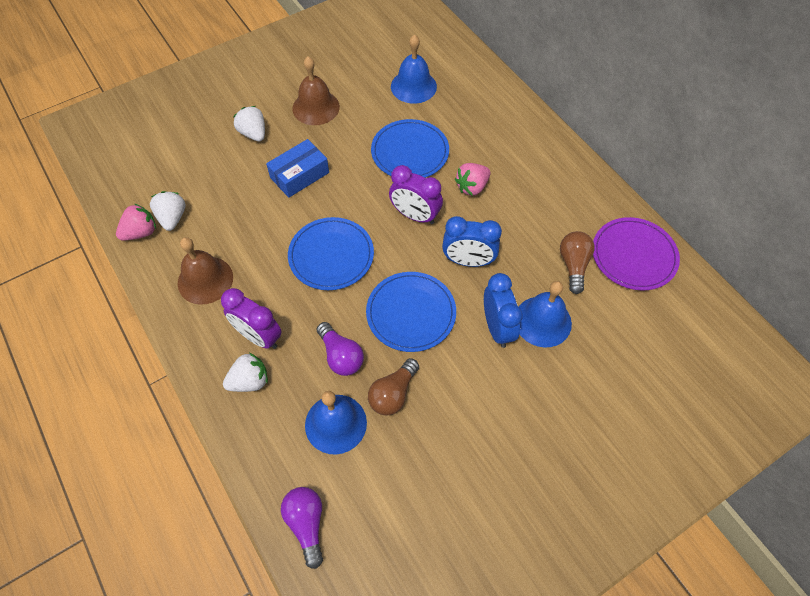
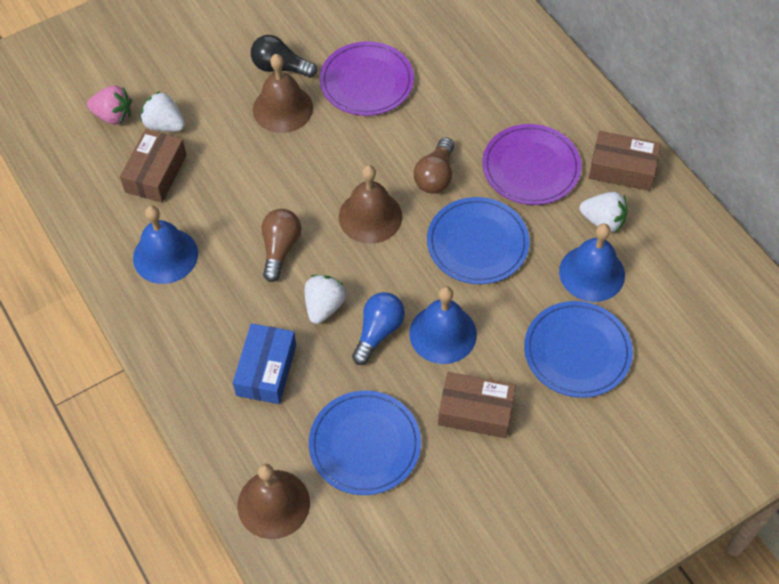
black light bulb: 0 -> 1
blue clock: 2 -> 0
blue light bulb: 0 -> 1
brown bell: 2 -> 3
brown box: 0 -> 3
pink strawberry: 2 -> 1
purple clock: 2 -> 0
purple light bulb: 2 -> 0
purple plate: 1 -> 2

